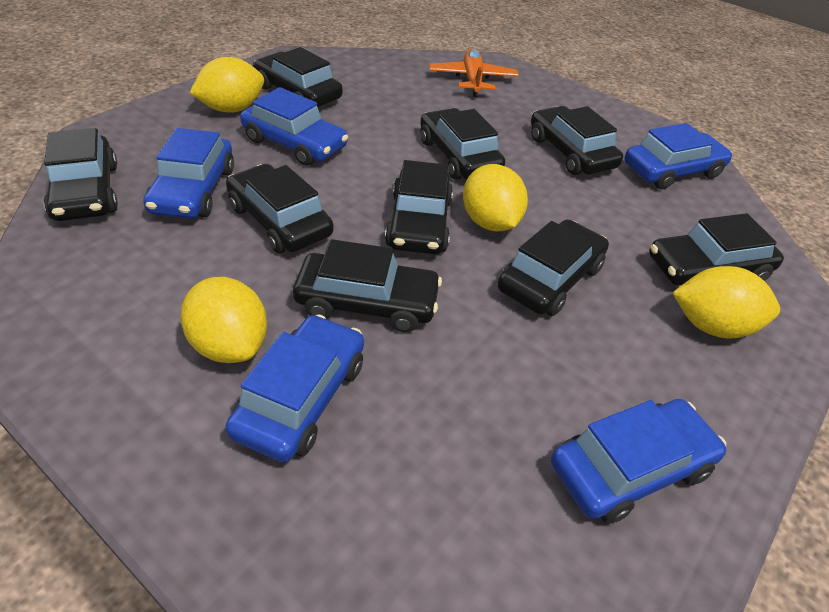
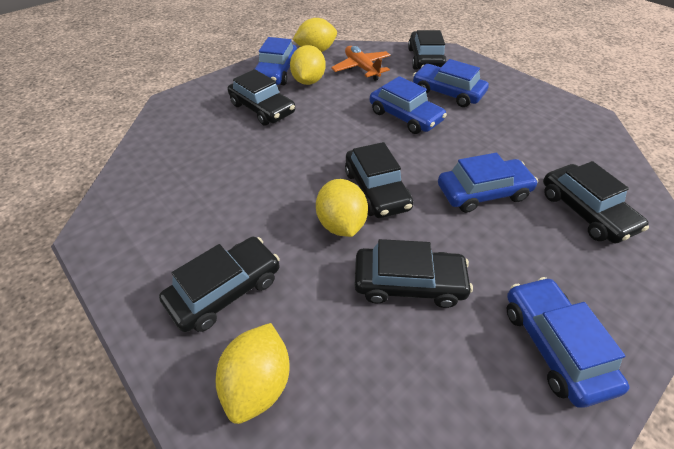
black car: 9 -> 6

